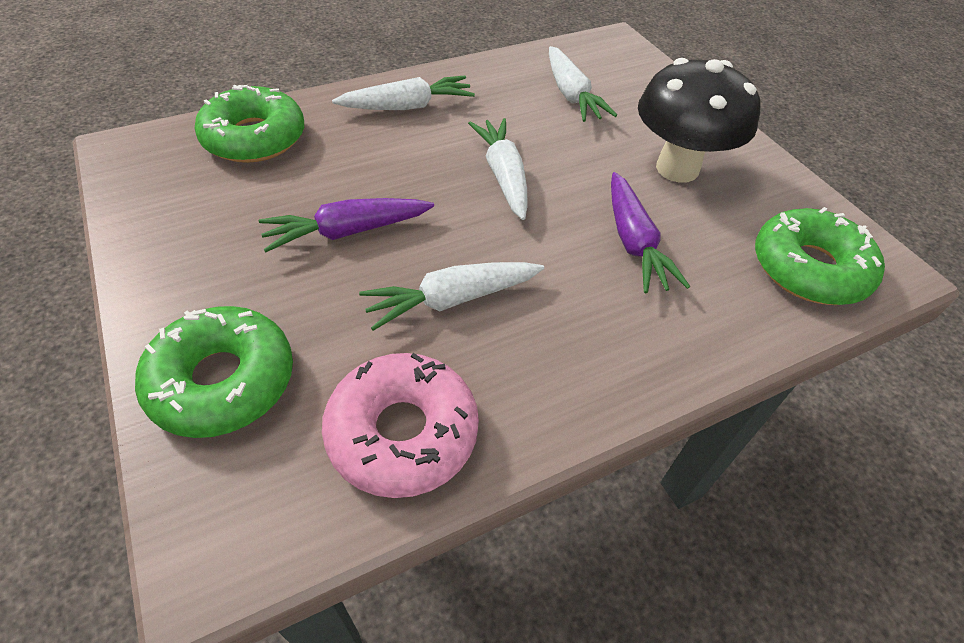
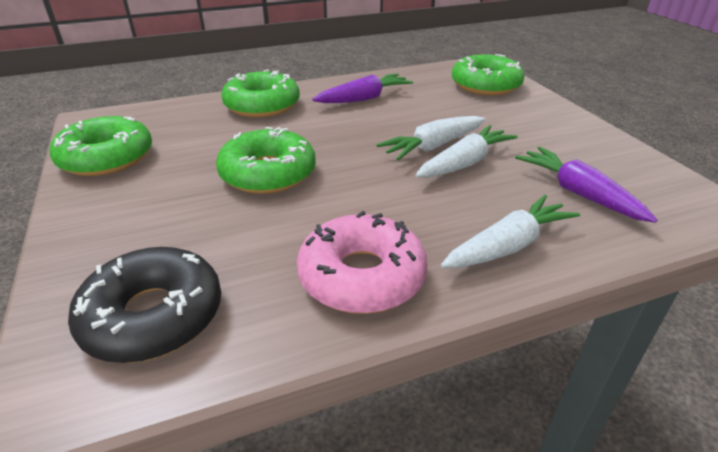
black donut: 0 -> 1
black mushroom: 1 -> 0
green donut: 3 -> 4
white carrot: 4 -> 3

